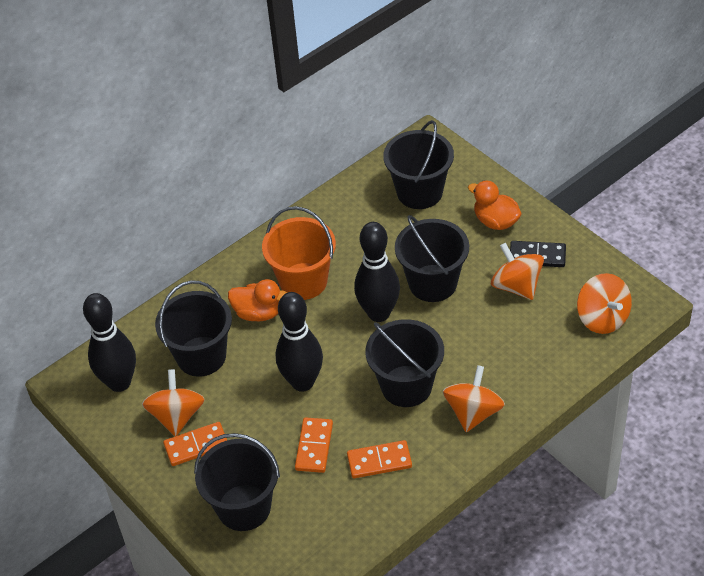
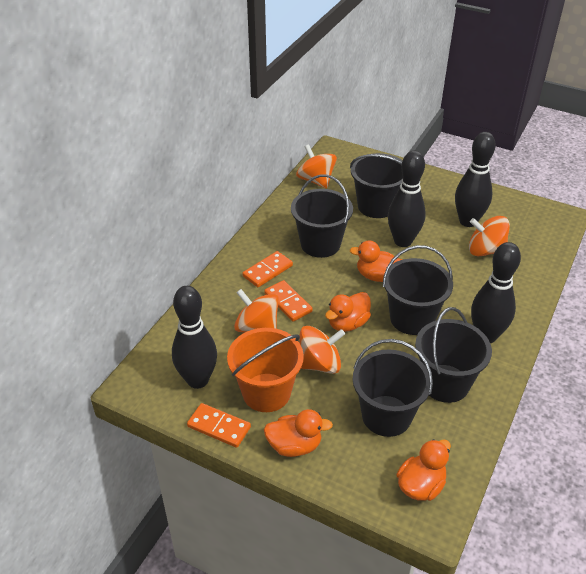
black bowling pin: 3 -> 4
black domino: 1 -> 0
orange duck: 2 -> 4

